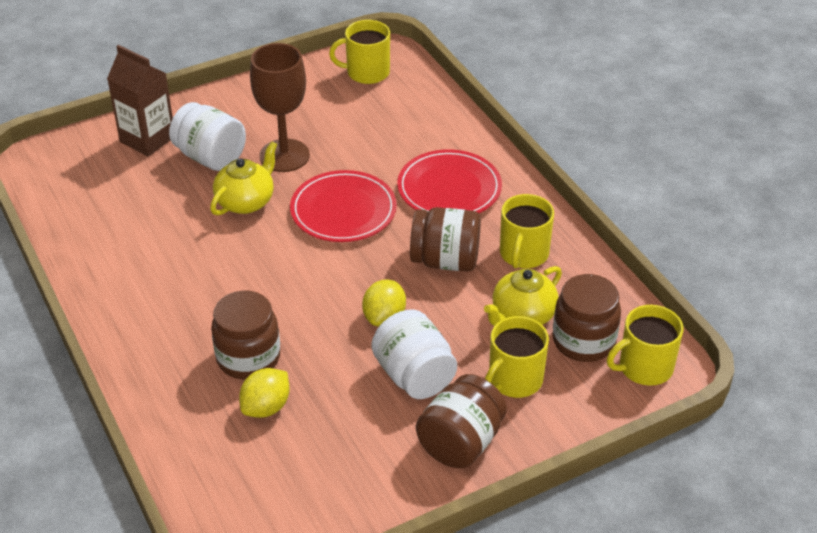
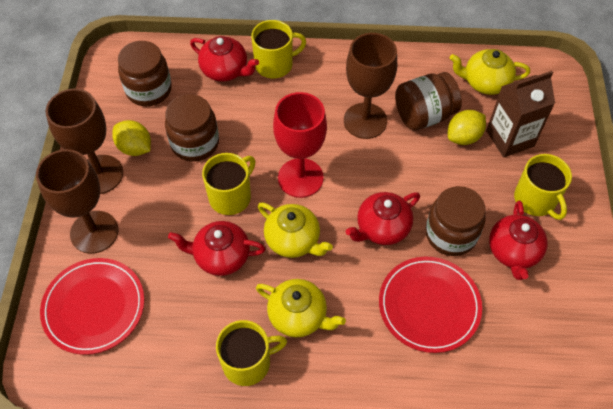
brown goblet: 1 -> 3
red goblet: 0 -> 1
red teapot: 0 -> 4
white jar: 2 -> 0
yellow teapot: 2 -> 3

